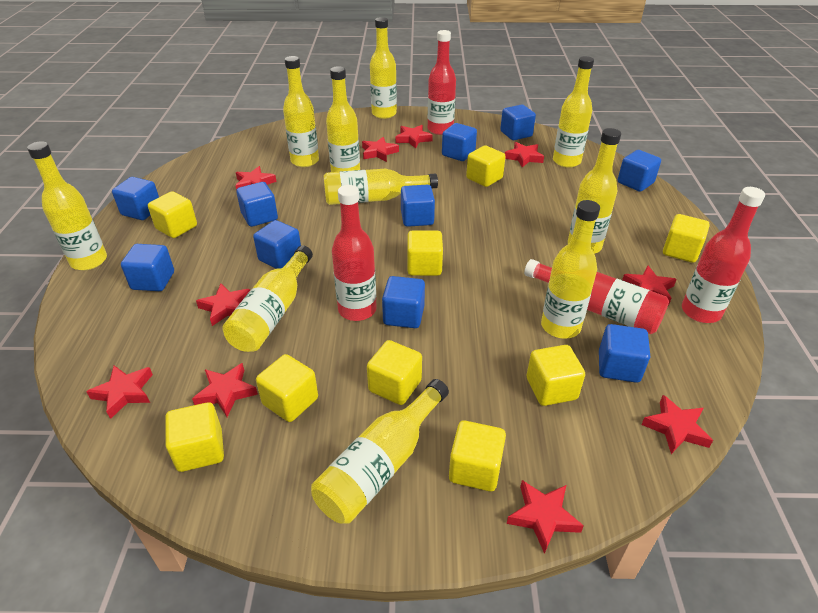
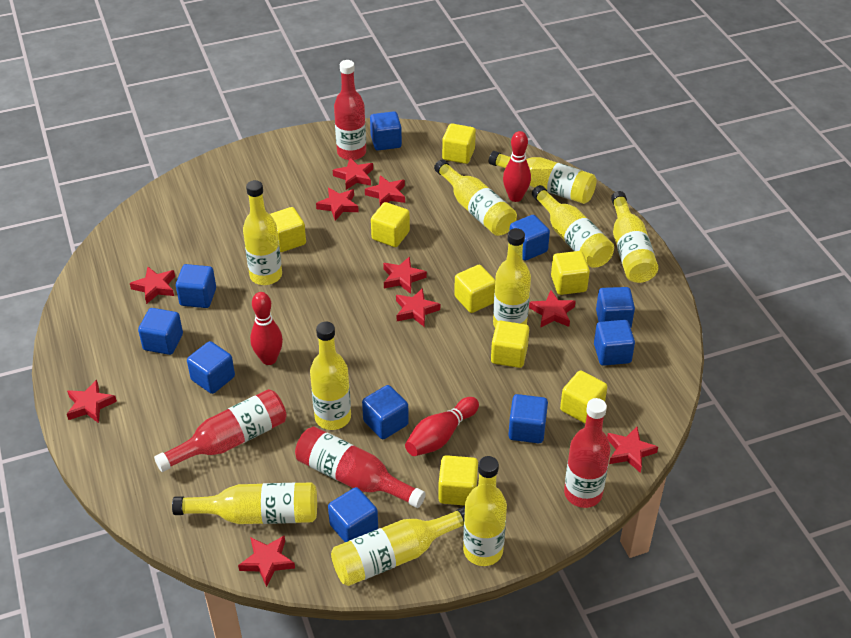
red bowling pin: 0 -> 3
yellow cube: 9 -> 8

